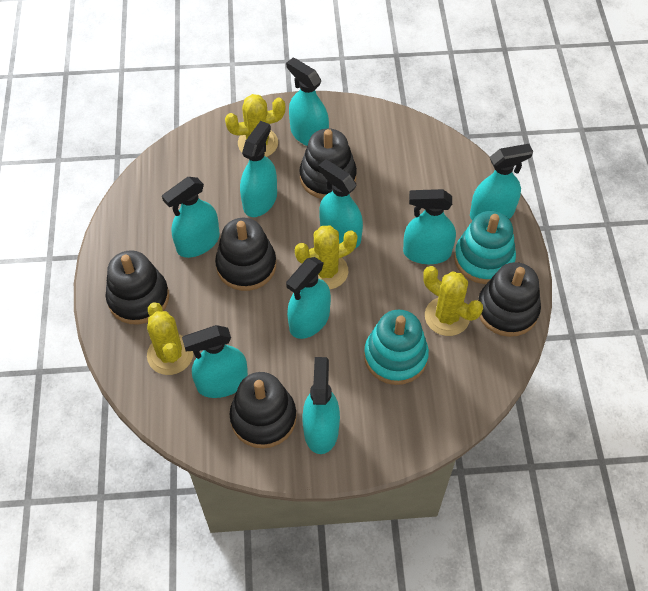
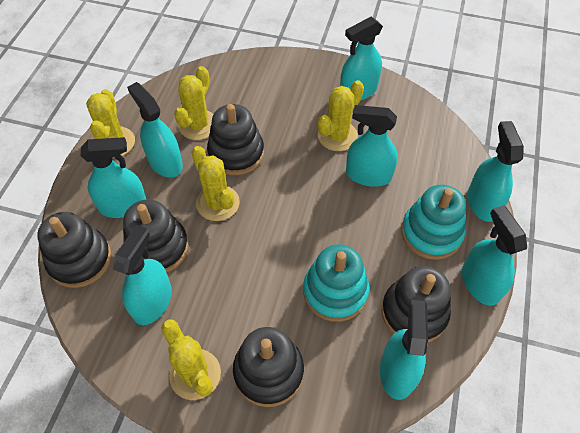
turquoise spray bottle: 9 -> 8
yellow cactus: 4 -> 5

